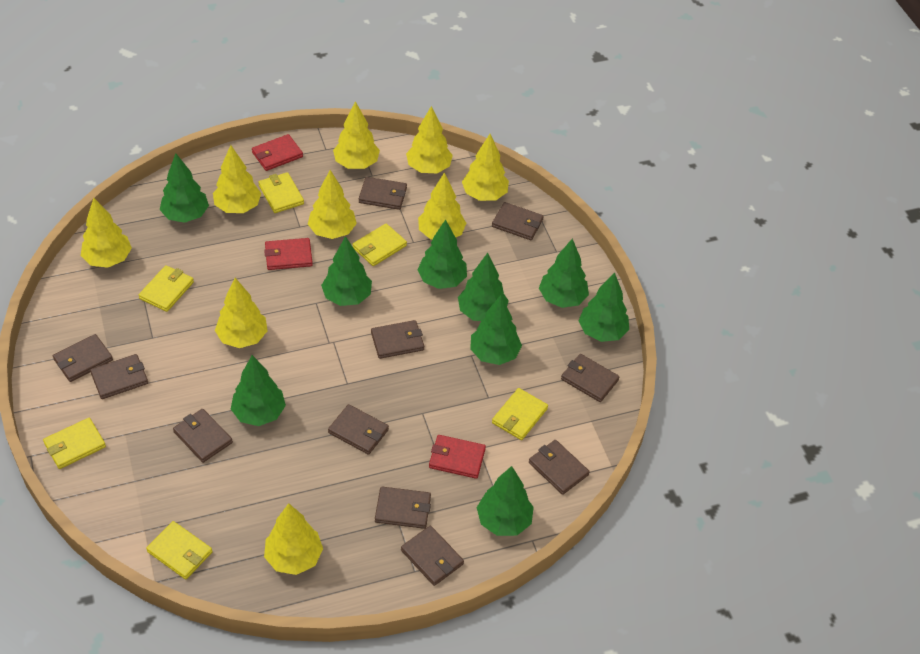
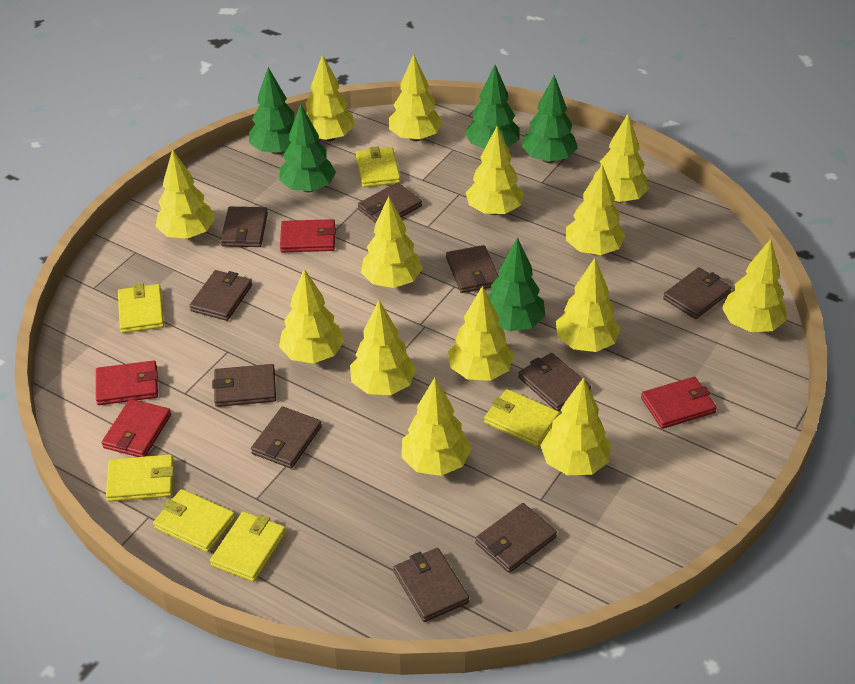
brown wallet: 11 -> 10
green tree: 9 -> 5
red wallet: 3 -> 4
yellow tree: 9 -> 14

